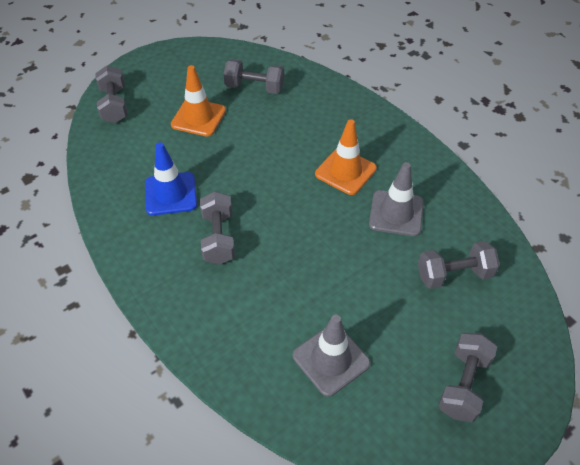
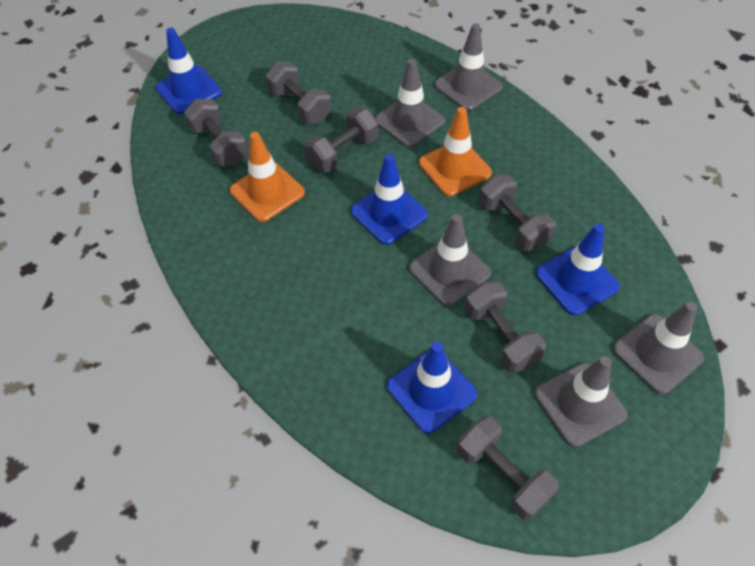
blue traffic cone: 1 -> 4
grey dumbbell: 5 -> 6
grey traffic cone: 2 -> 5

